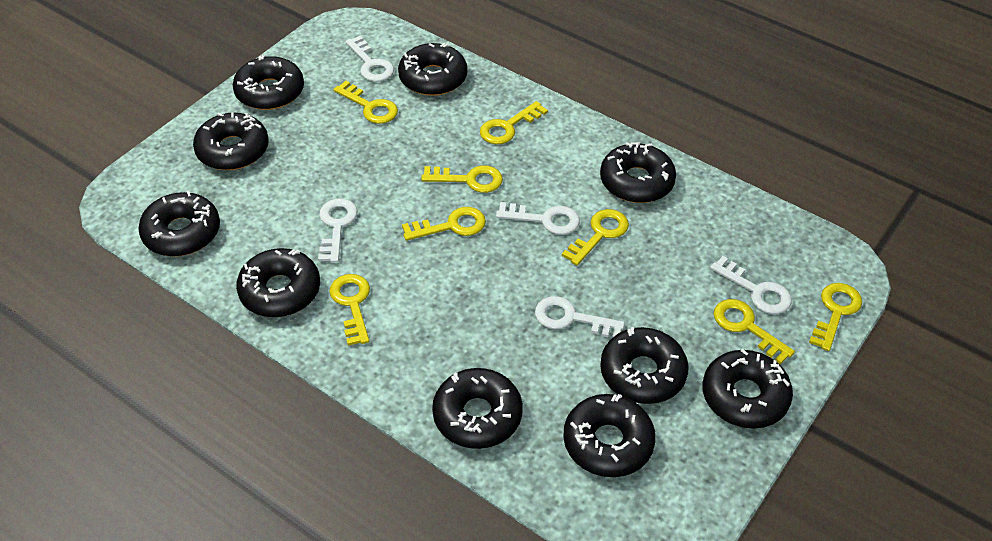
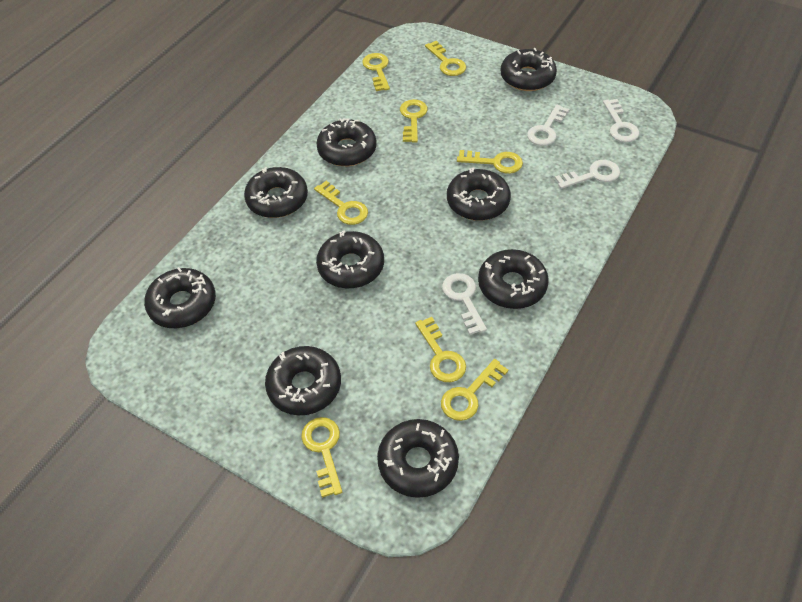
black donut: 10 -> 9
white key: 5 -> 4

